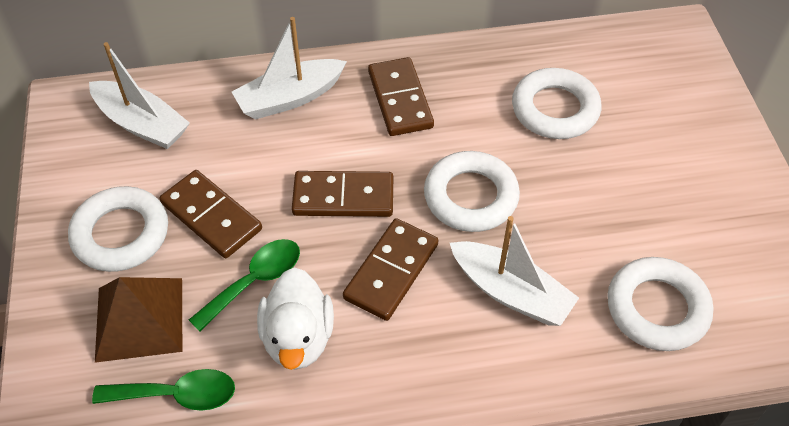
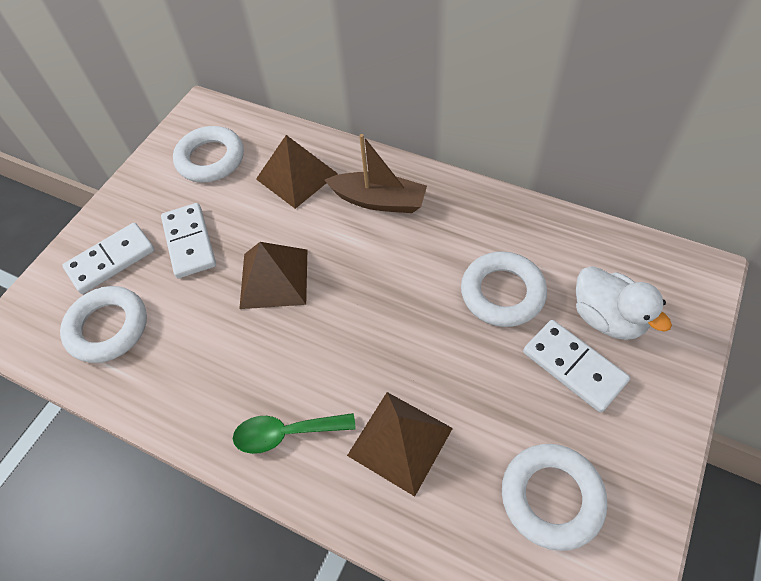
brown boat: 0 -> 1
brown domino: 4 -> 0
brown pyramid: 1 -> 3
green spoon: 2 -> 1
white boat: 3 -> 0
white domino: 0 -> 3

